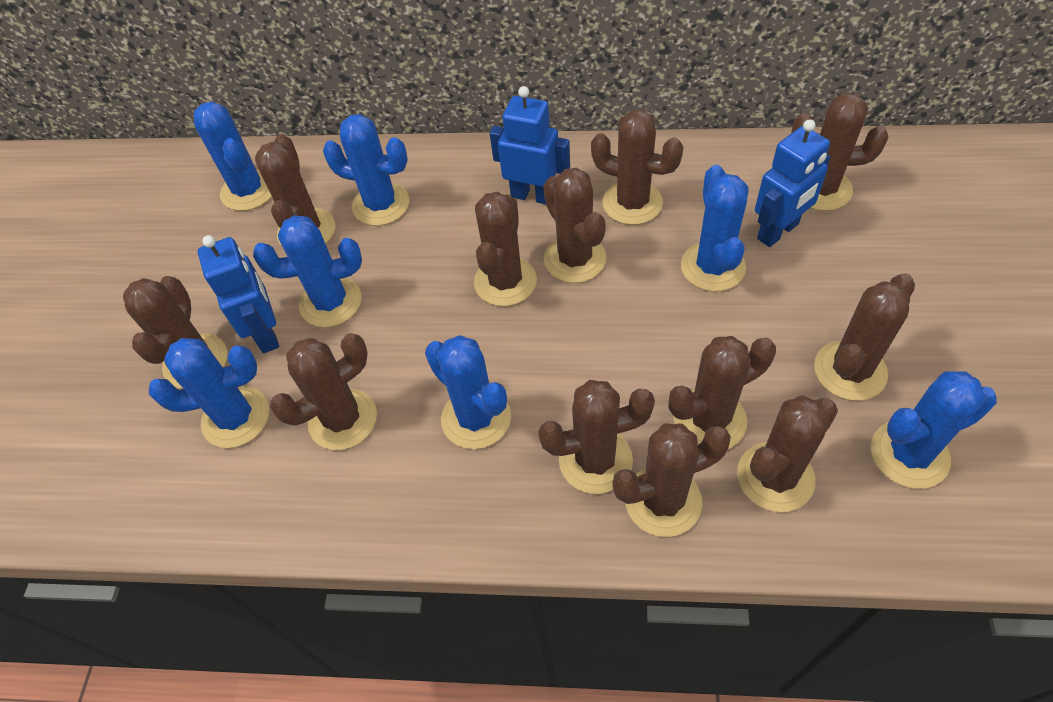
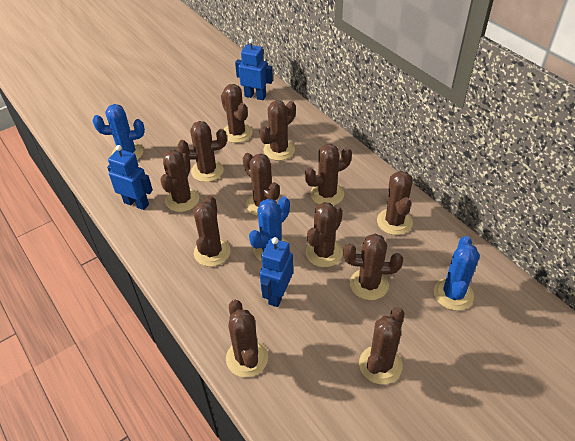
blue cactus: 7 -> 3

